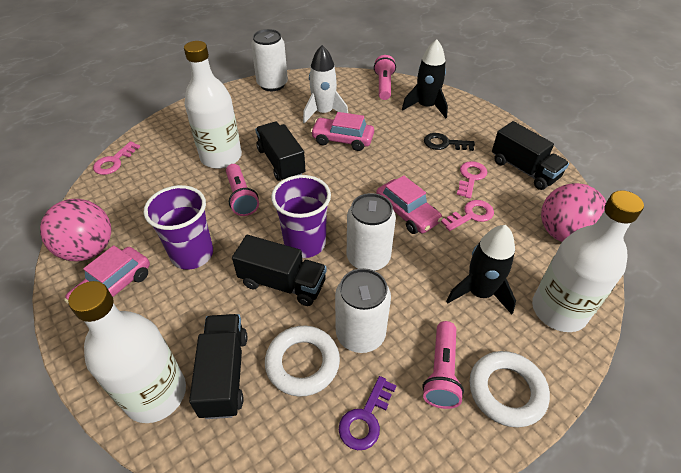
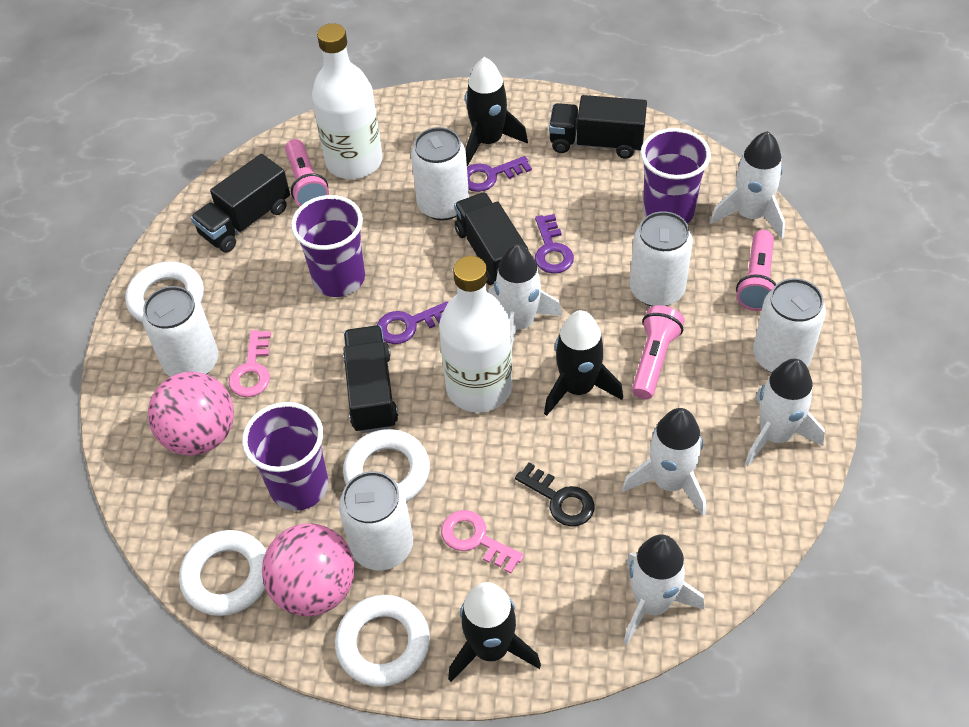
black rocket: 2 -> 3
pink car: 3 -> 0
pink key: 3 -> 2
purple cup: 2 -> 3
purple key: 1 -> 3
white bottle: 3 -> 2
white can: 3 -> 5
white ring: 2 -> 4
white rocket: 1 -> 5

